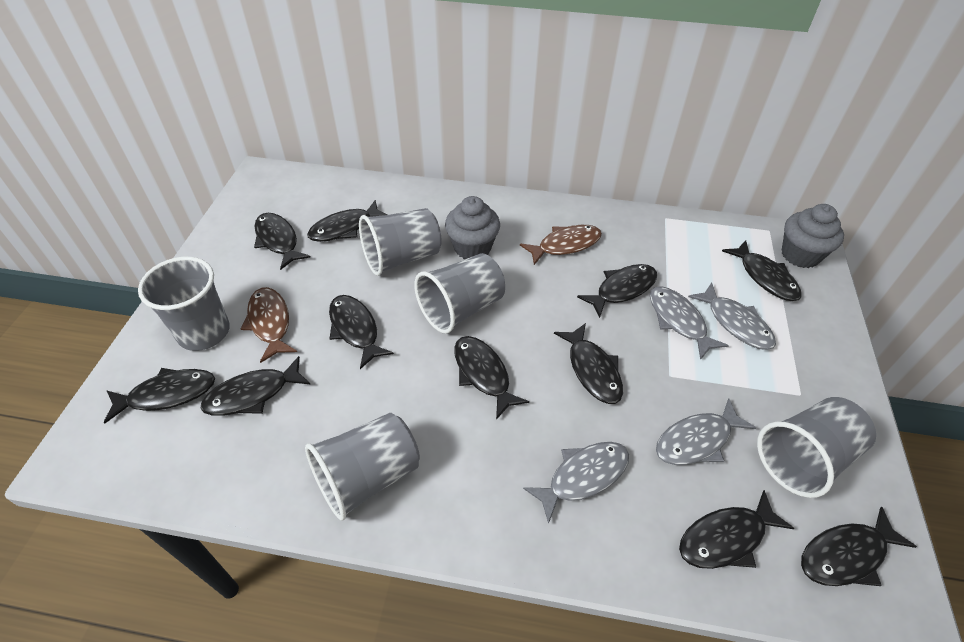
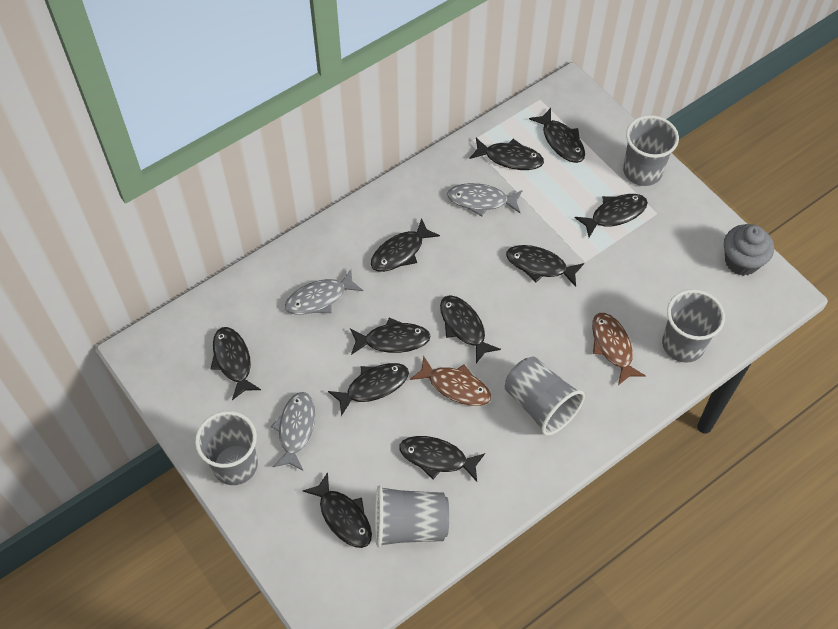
grey cupcake: 2 -> 1
grey fish: 4 -> 3

